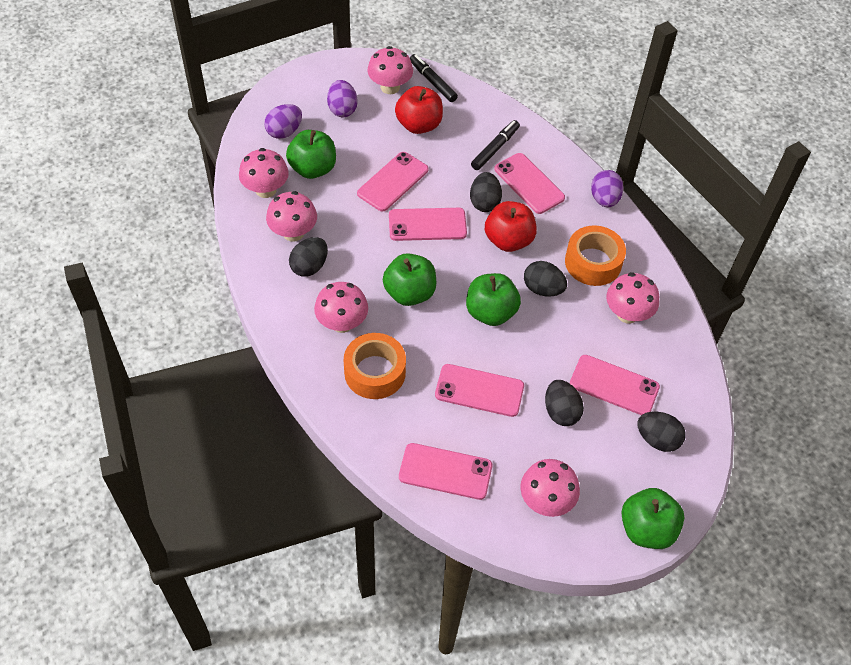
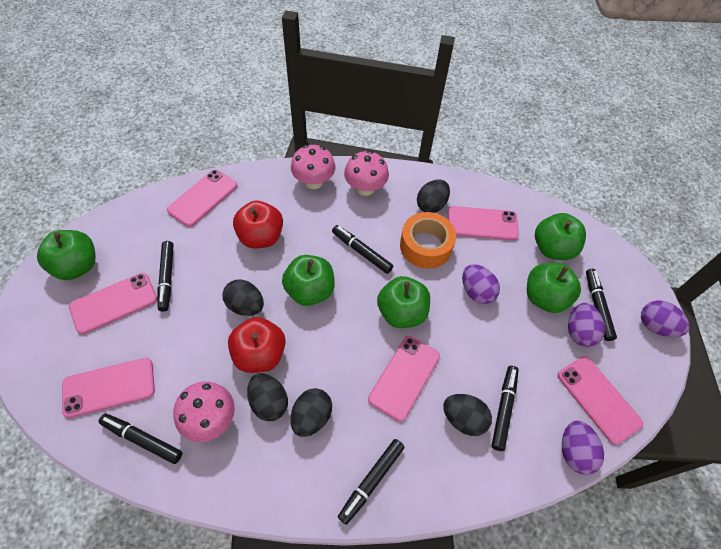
black marker: 2 -> 6
green apple: 4 -> 5
orange tape: 2 -> 1
pink mushroom: 6 -> 3
purple egg: 3 -> 4

